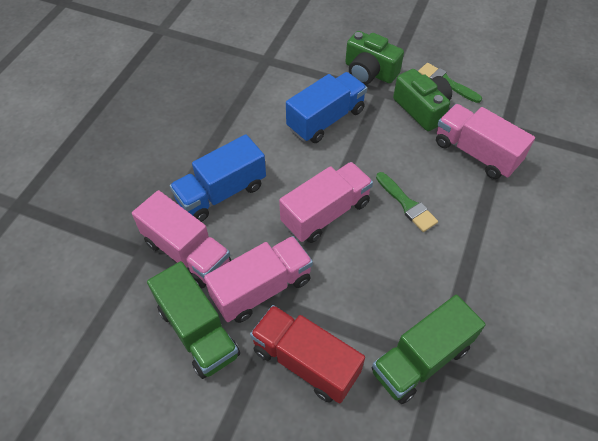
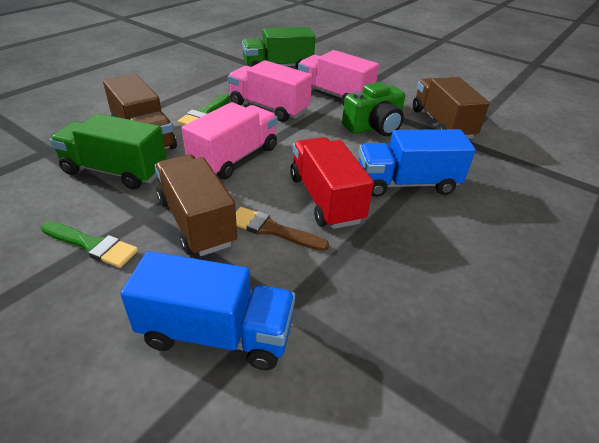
brown brush: 0 -> 1
brown truck: 0 -> 3
green camera: 2 -> 1
pink truck: 4 -> 3

